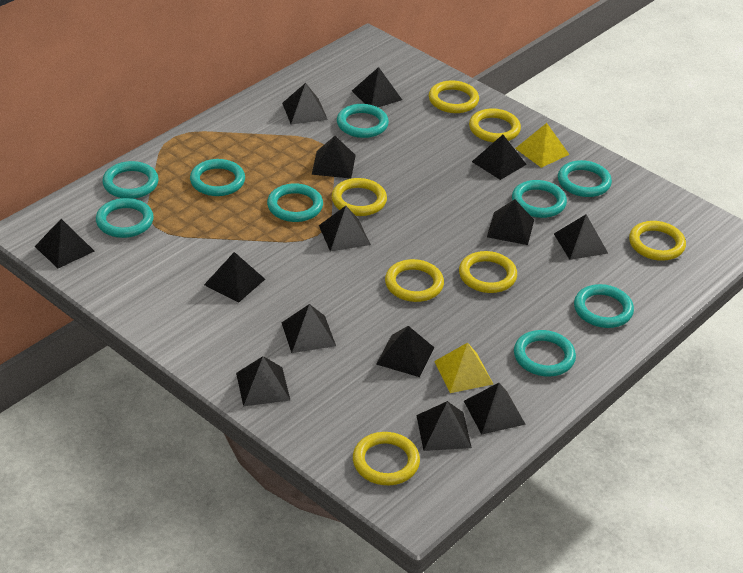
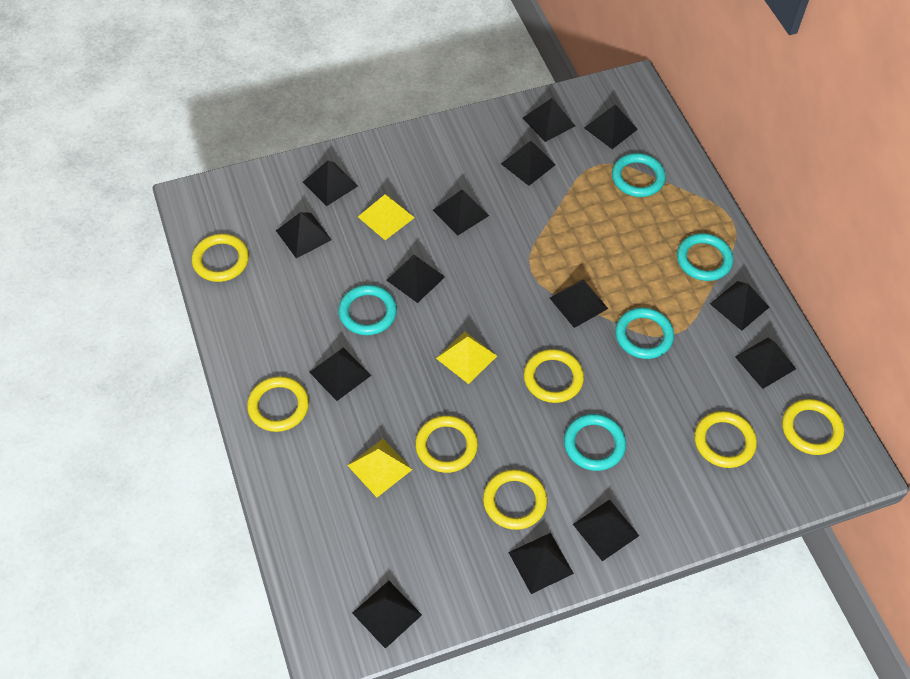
turquoise ring: 9 -> 5
yellow pyramid: 2 -> 3

